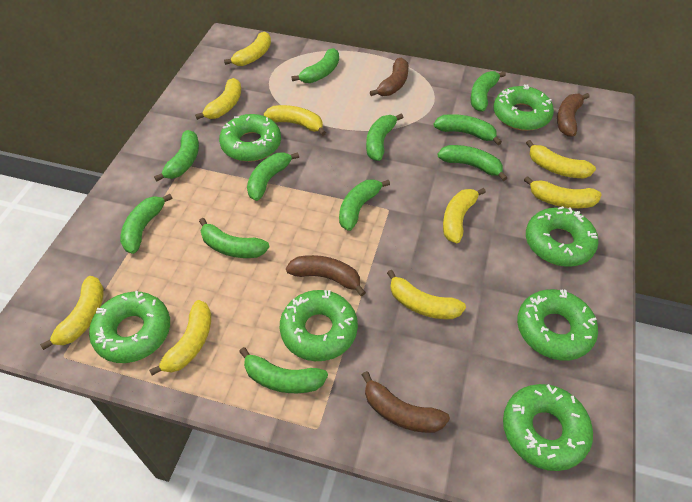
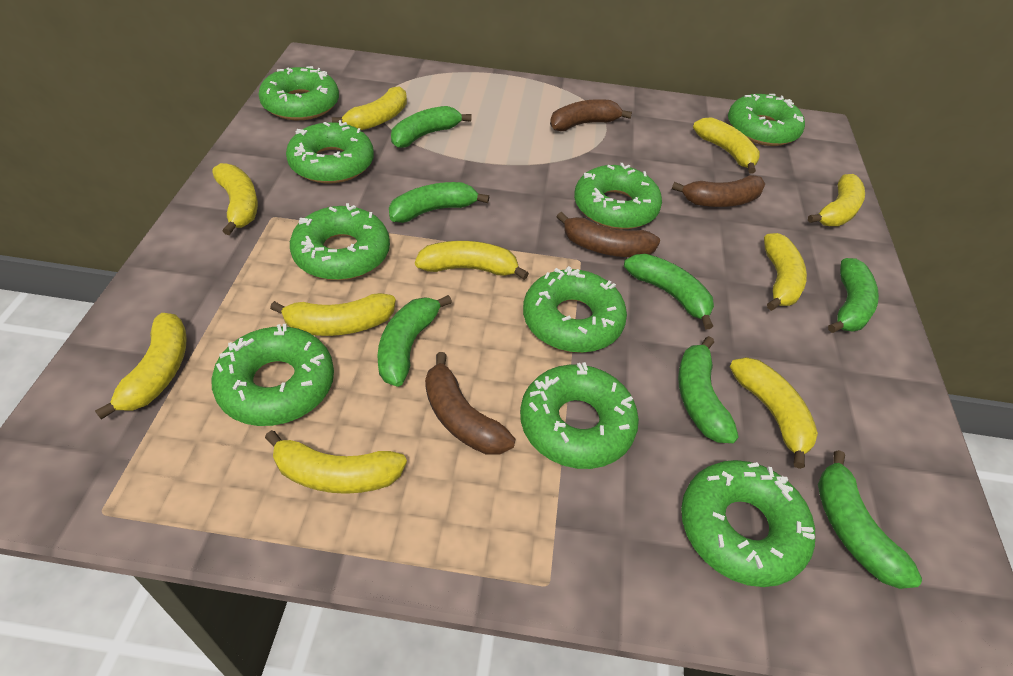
green banana: 11 -> 7
green donut: 7 -> 9
yellow banana: 9 -> 10

